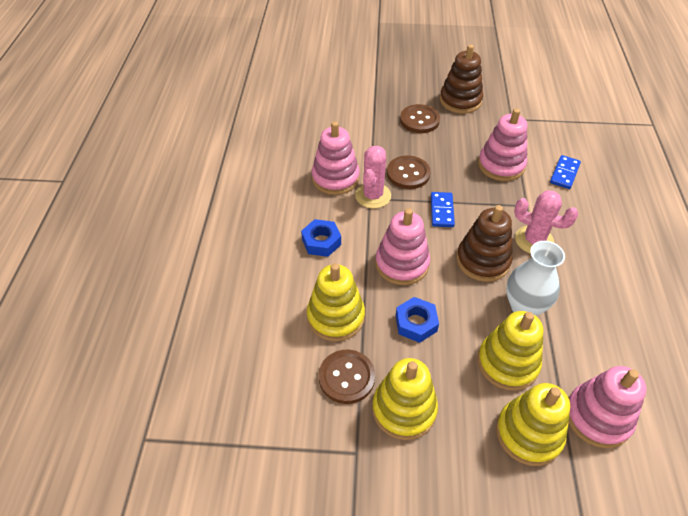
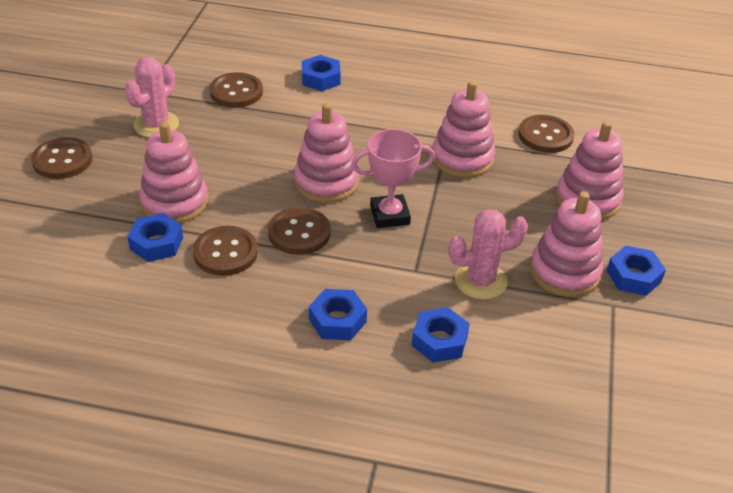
blue domino: 2 -> 0
blue nut: 2 -> 5
brown button: 3 -> 5
brown stacking toy: 2 -> 0
pink stacking toy: 4 -> 5
pink trophy: 0 -> 1
white vase: 1 -> 0
yellow stacking toy: 4 -> 0

